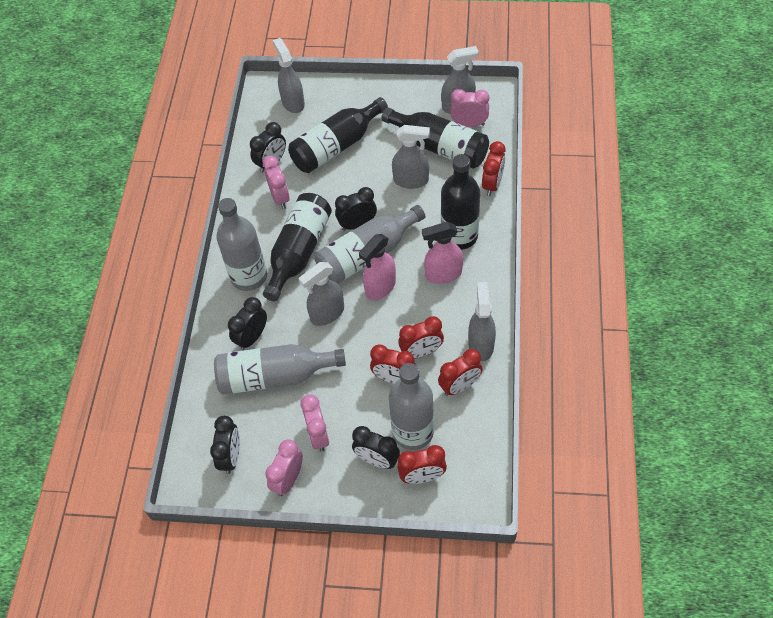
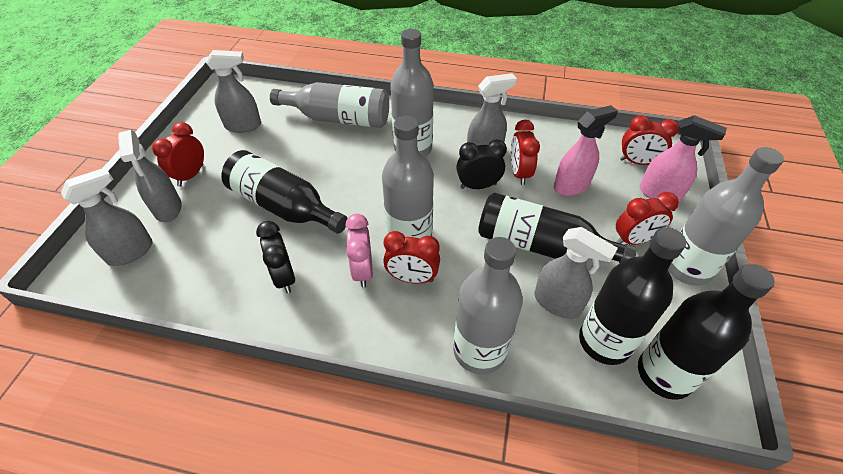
black clock: 5 -> 2
grey bottle: 4 -> 5
pink clock: 4 -> 1

